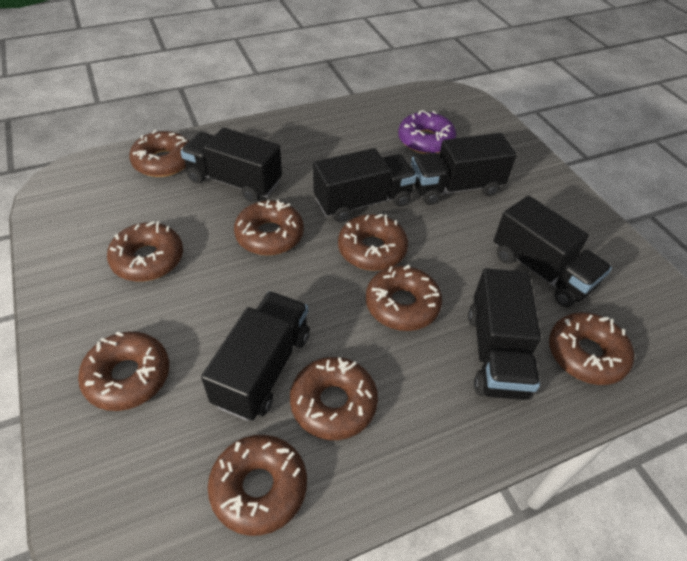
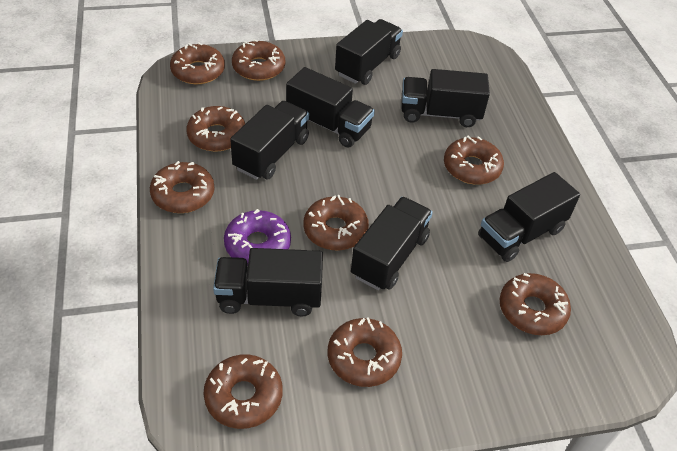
black truck: 6 -> 7

